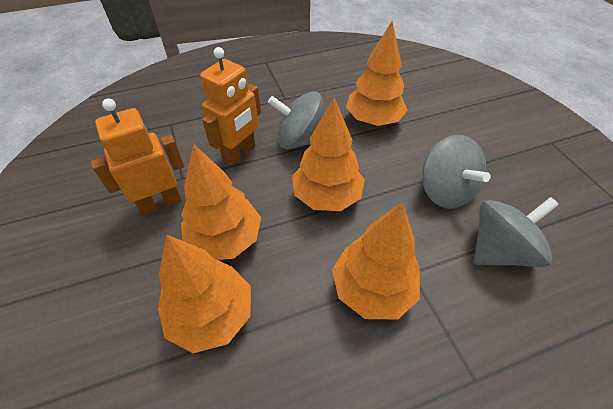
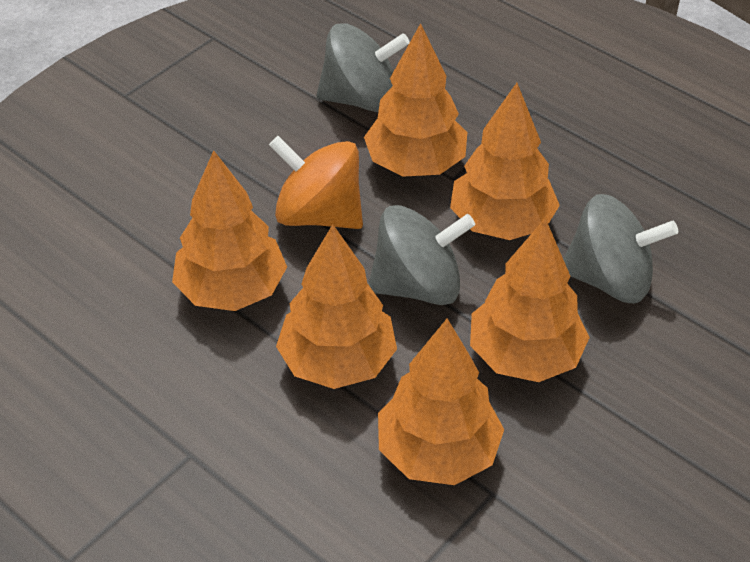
orange robot: 2 -> 0
orange spinning top: 0 -> 1
orange tree: 5 -> 6

